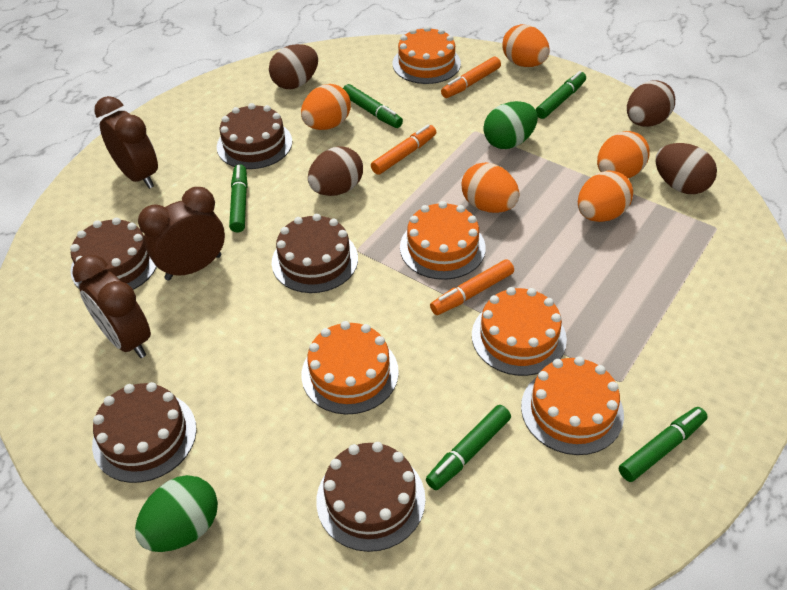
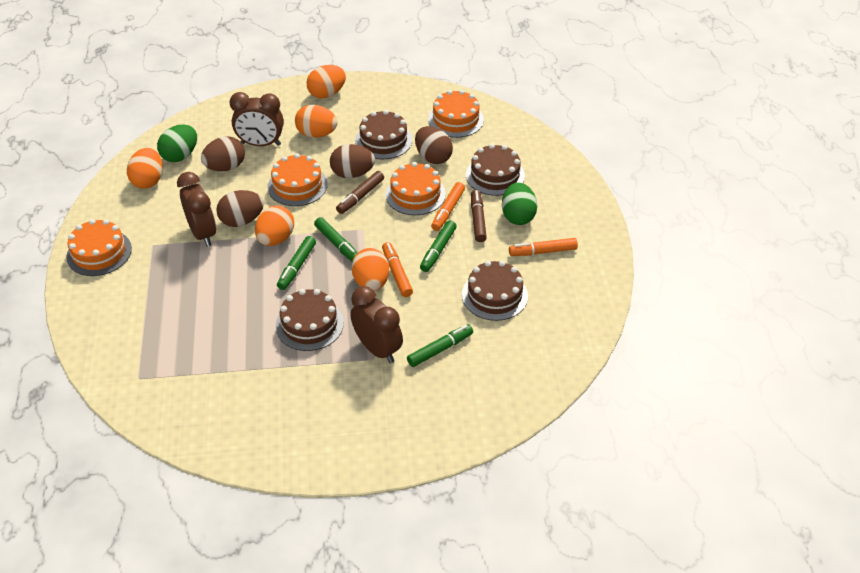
brown cake: 5 -> 4
brown marker: 0 -> 2
green marker: 5 -> 4
orange cake: 5 -> 4

